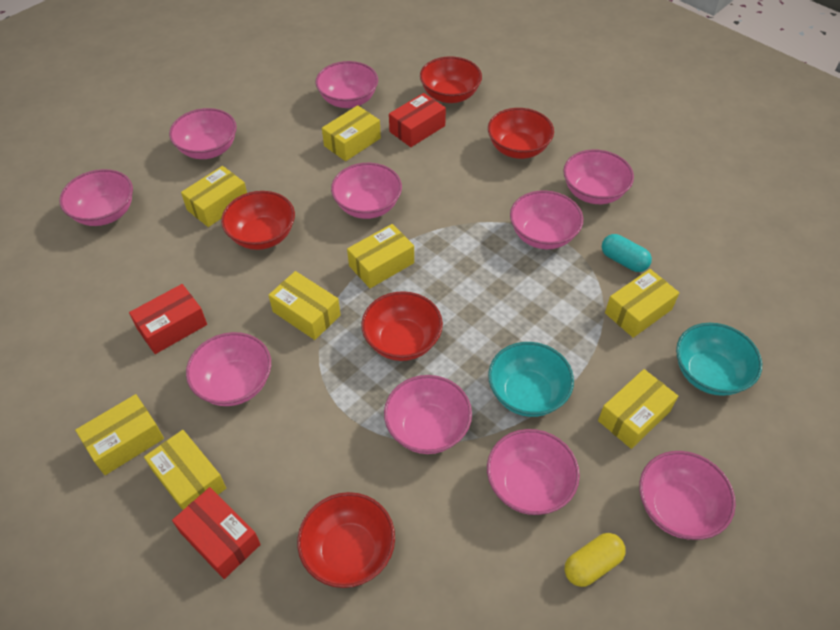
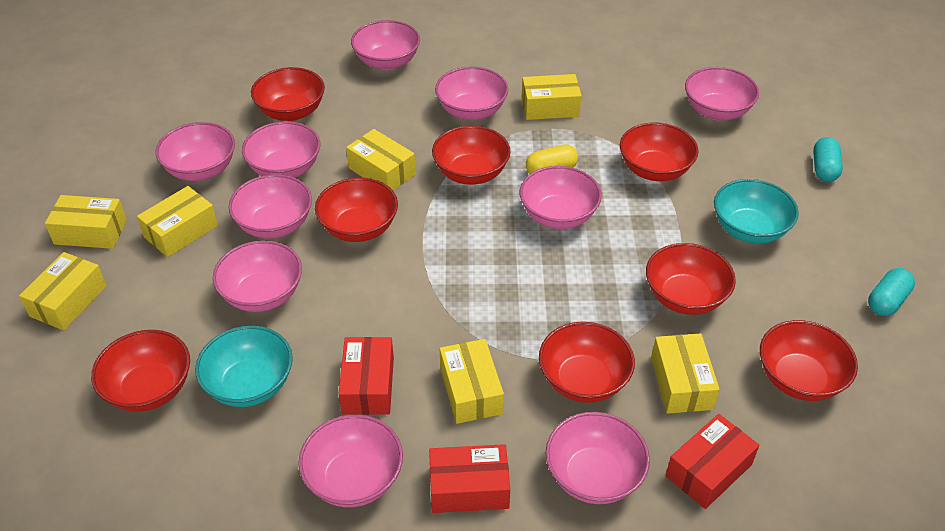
red bowl: 5 -> 8
turquoise capsule: 1 -> 2
yellow box: 8 -> 7

